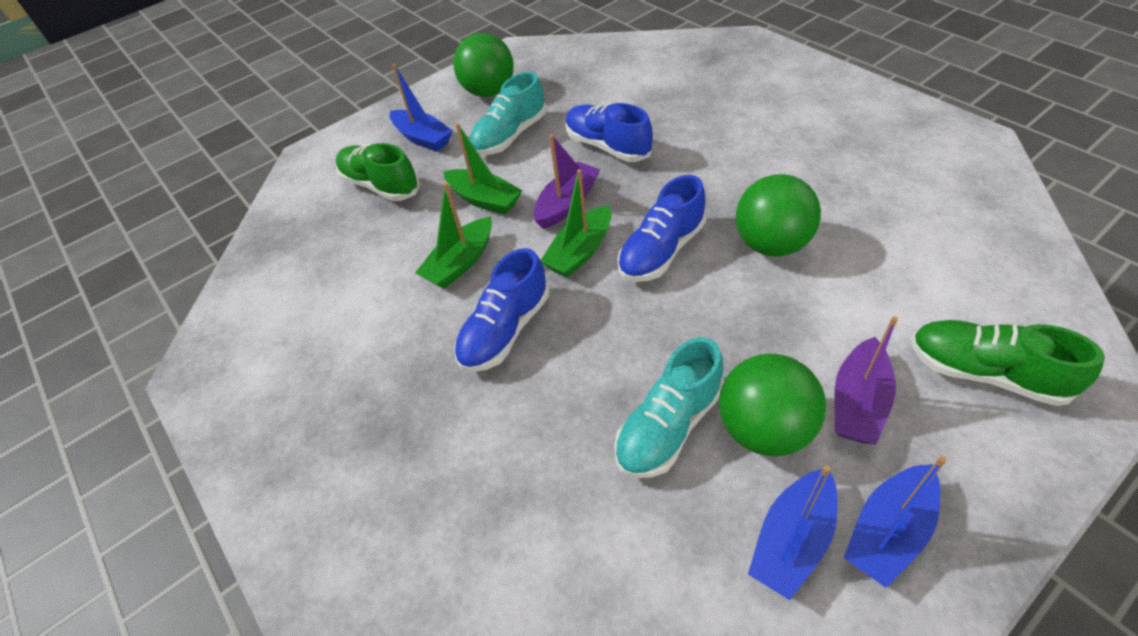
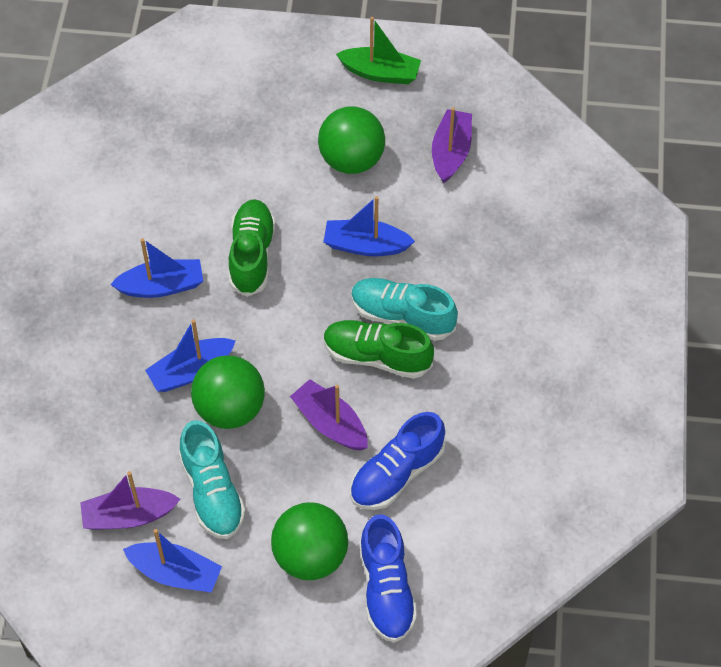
blue boat: 3 -> 4
blue shoe: 3 -> 2
green boat: 3 -> 1
purple boat: 2 -> 3

